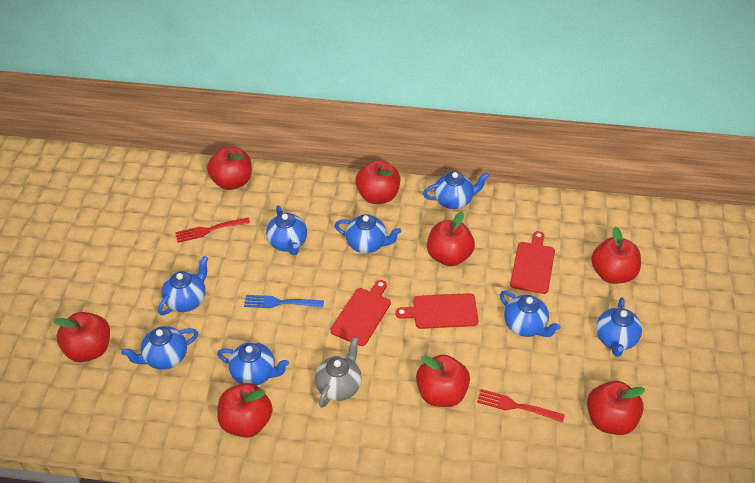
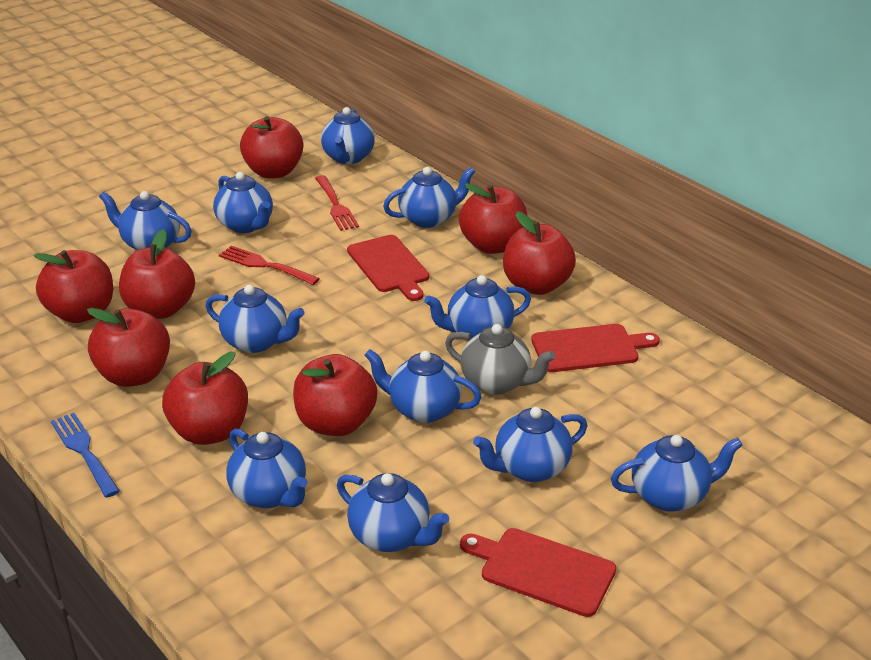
blue teapot: 8 -> 11

